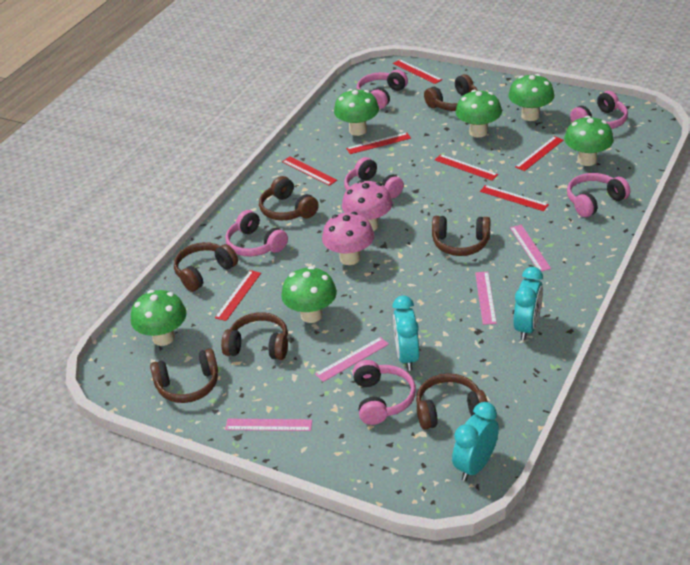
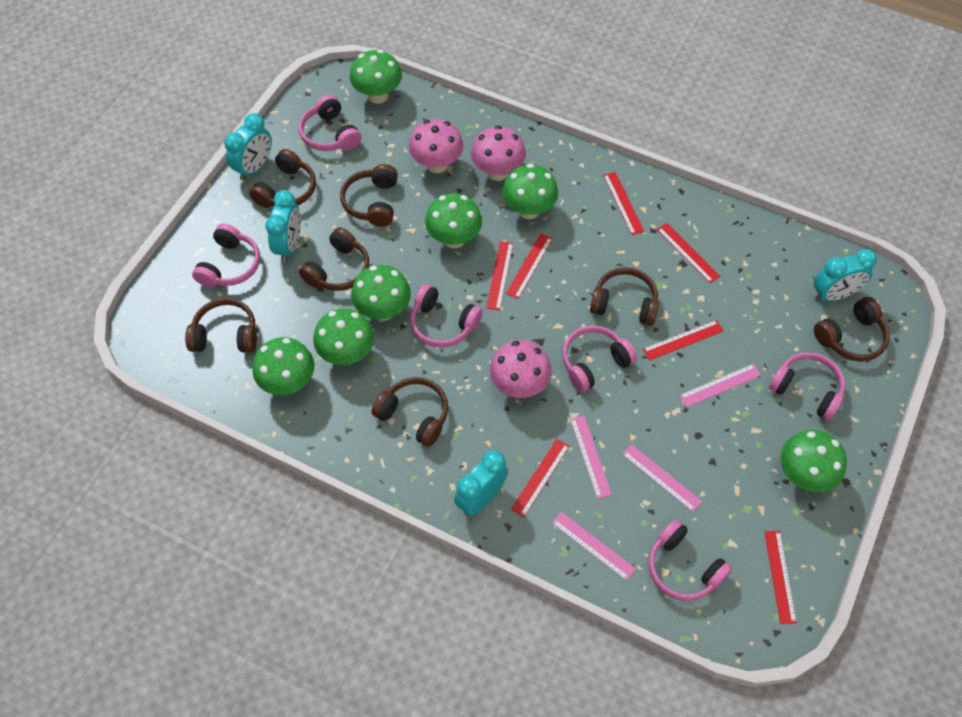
green mushroom: 6 -> 7
pink mushroom: 2 -> 3
turquoise clock: 3 -> 4

